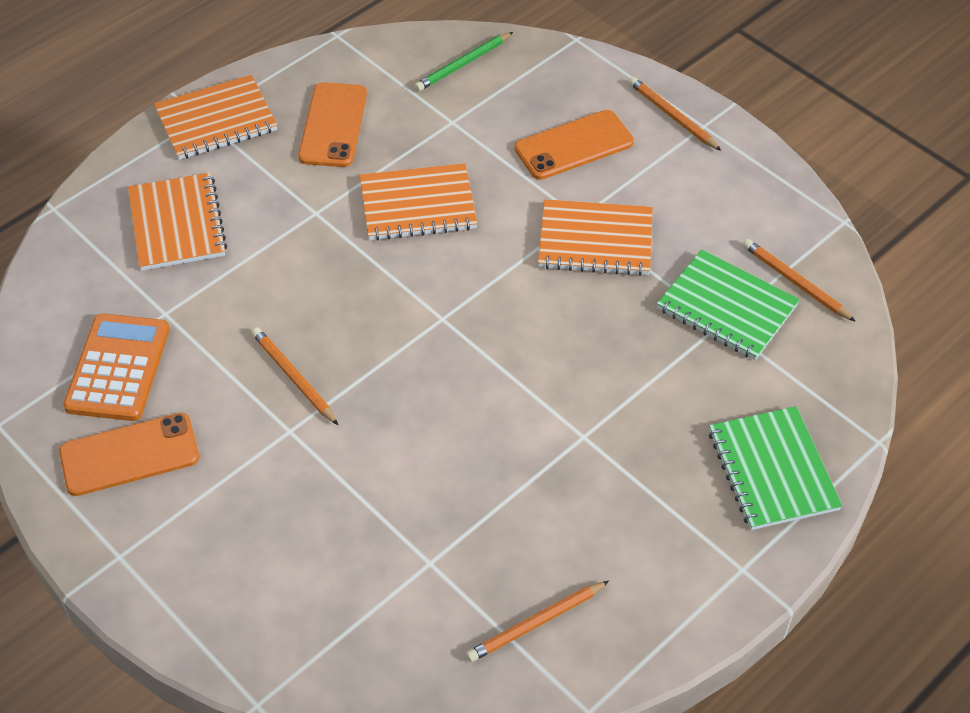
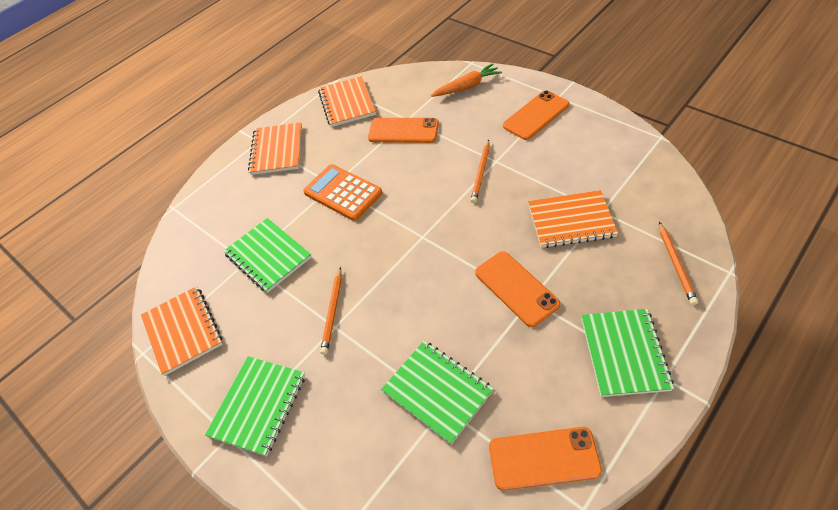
green notebook: 2 -> 4
green pencil: 1 -> 0
orange carrot: 0 -> 1
orange pencil: 4 -> 3
orange phone: 3 -> 4

